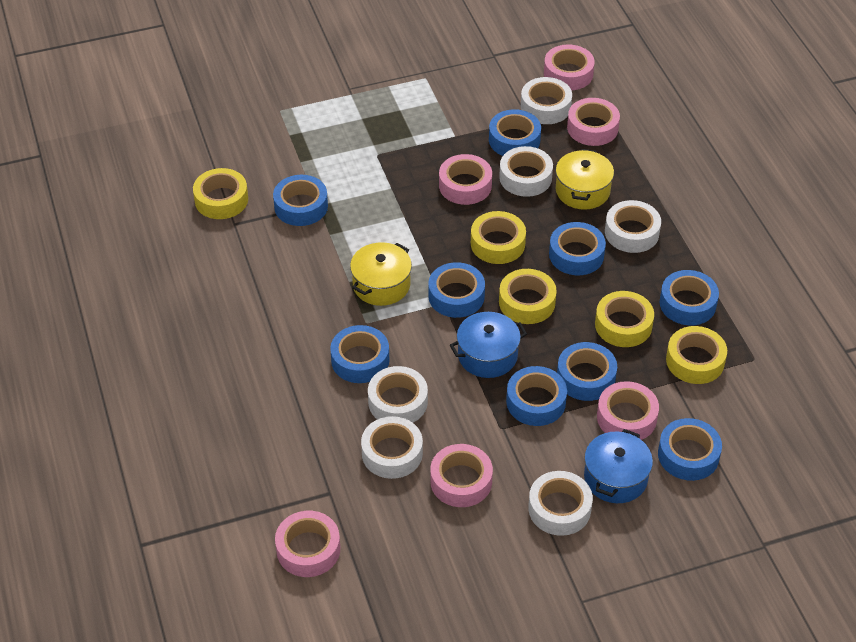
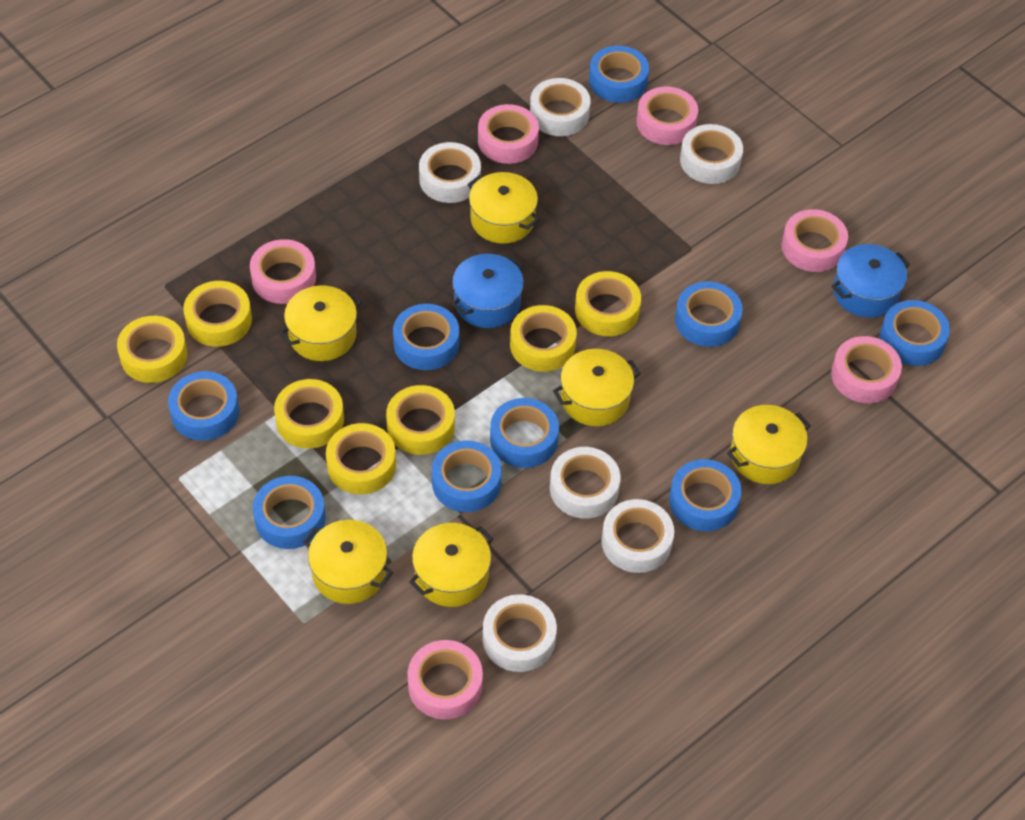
yellow pot: 2 -> 6
yellow tape: 5 -> 7

